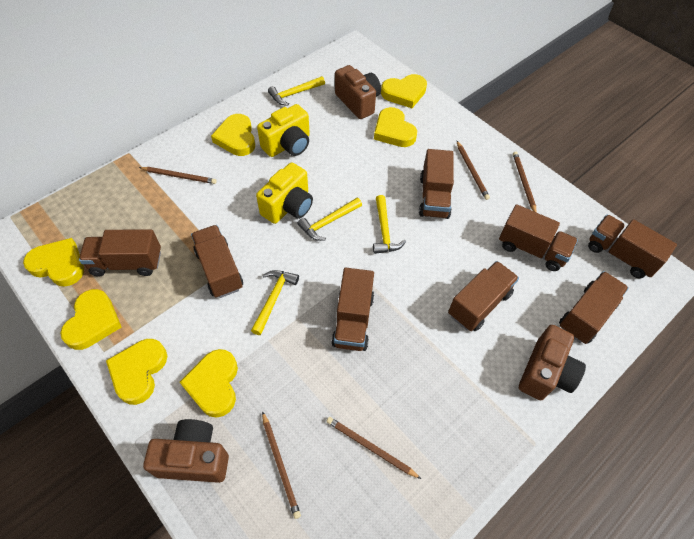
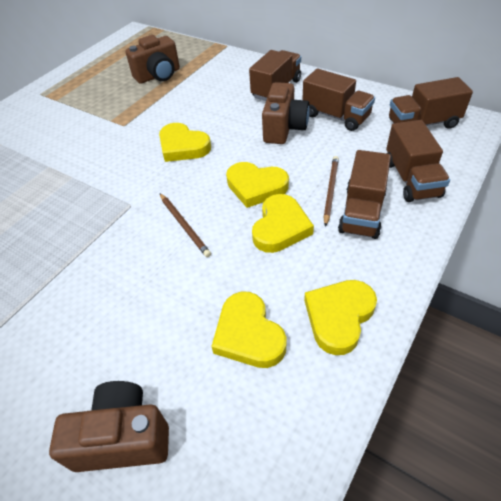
brown pencil: 5 -> 2
brown truck: 8 -> 5
yellow camera: 2 -> 0
yellow hammer: 4 -> 0
yellow heart: 7 -> 5

